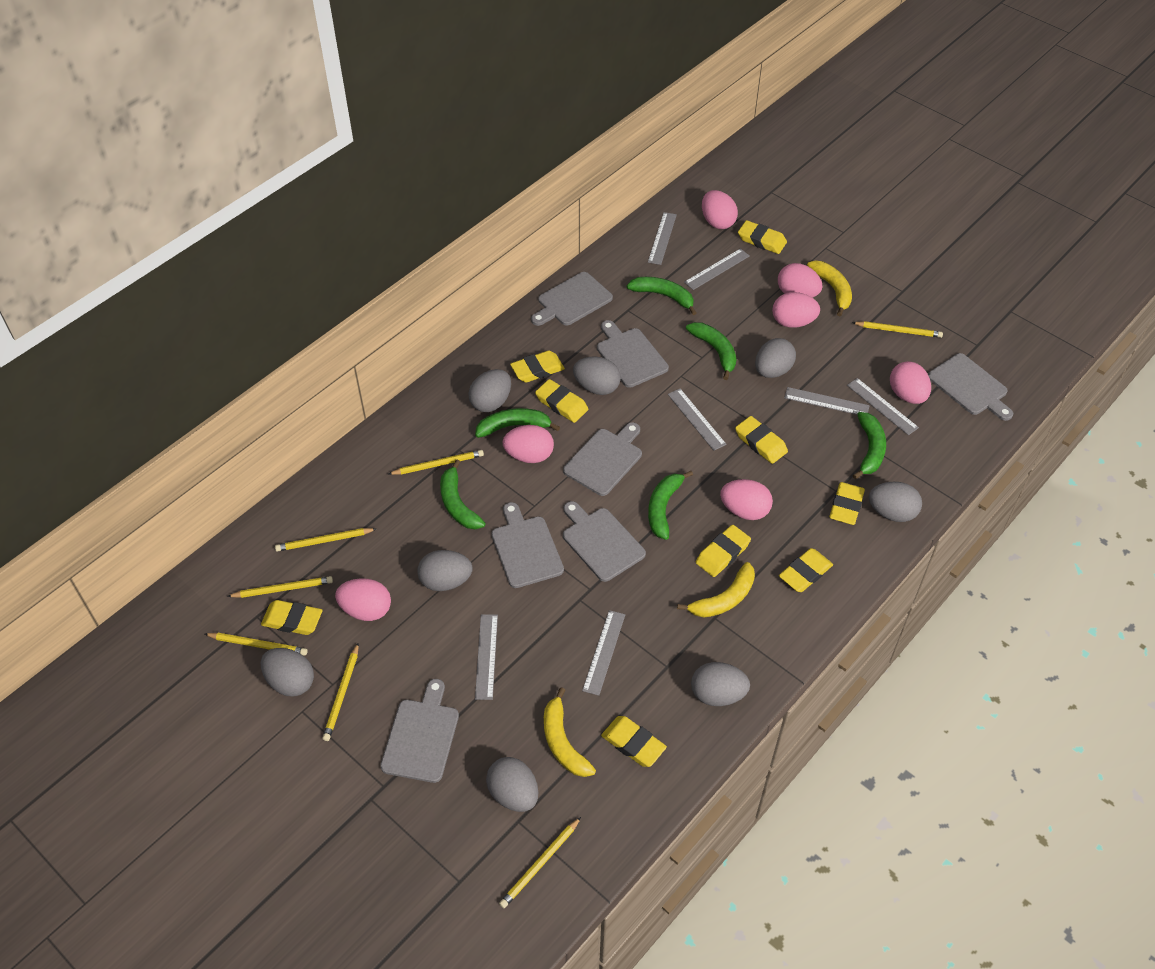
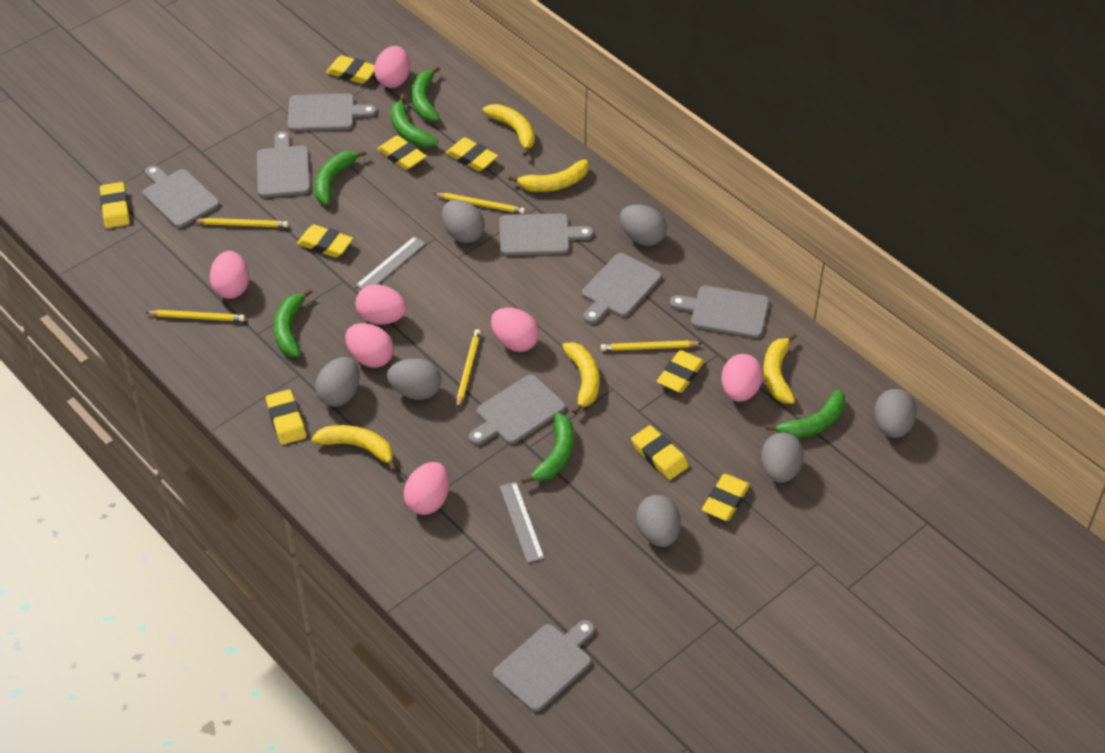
grey cutting board: 7 -> 8
grey egg: 8 -> 7
grey ruler: 7 -> 2
yellow banana: 3 -> 5
yellow pencil: 7 -> 5

